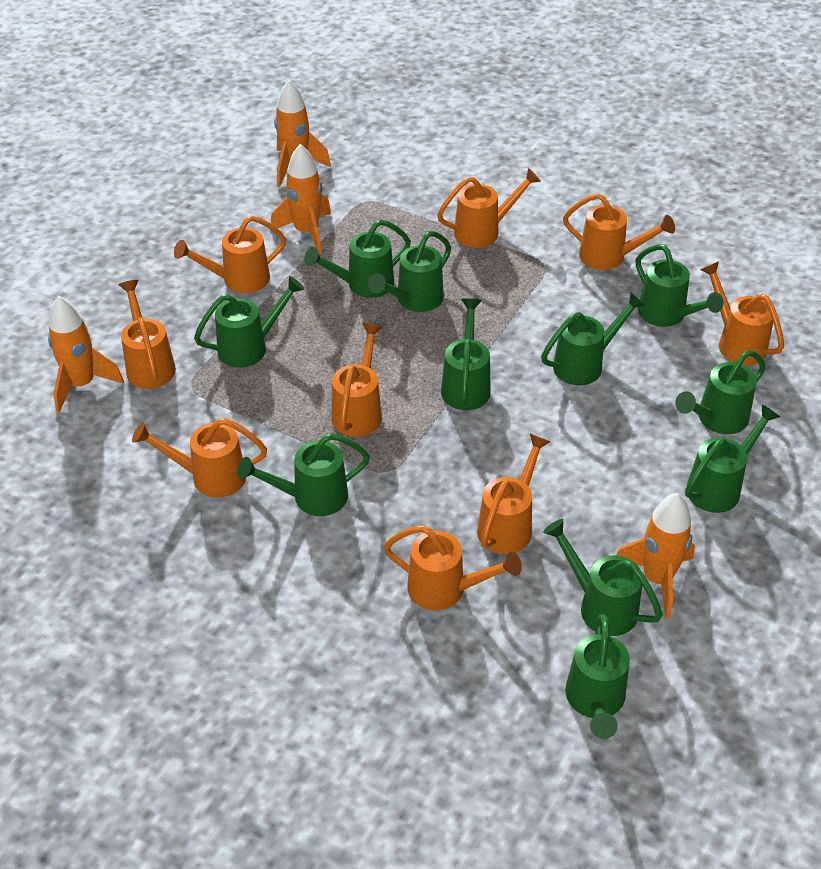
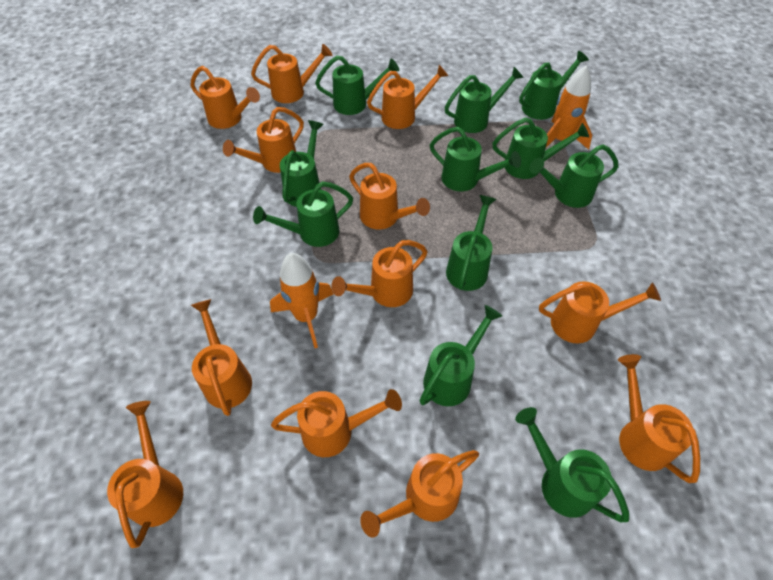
orange rocket: 4 -> 2
orange watering can: 9 -> 12

